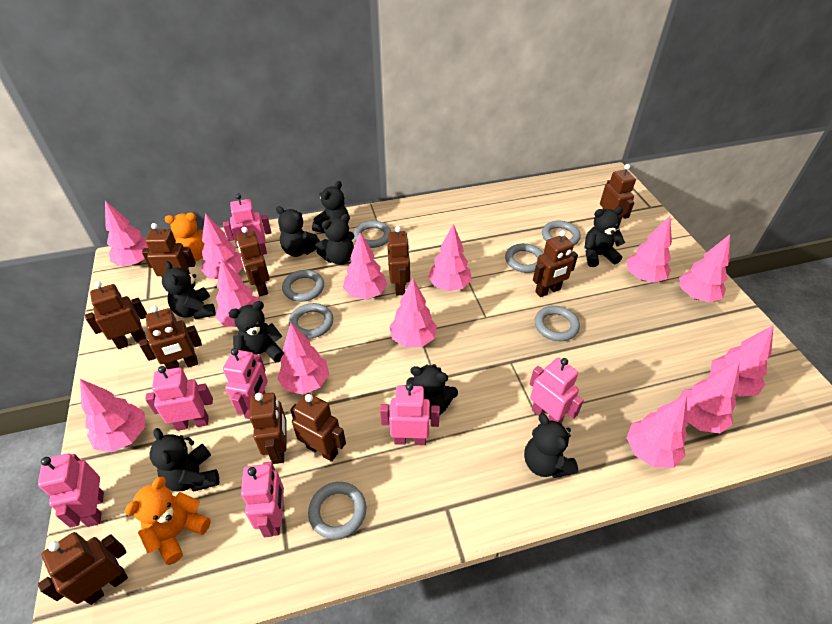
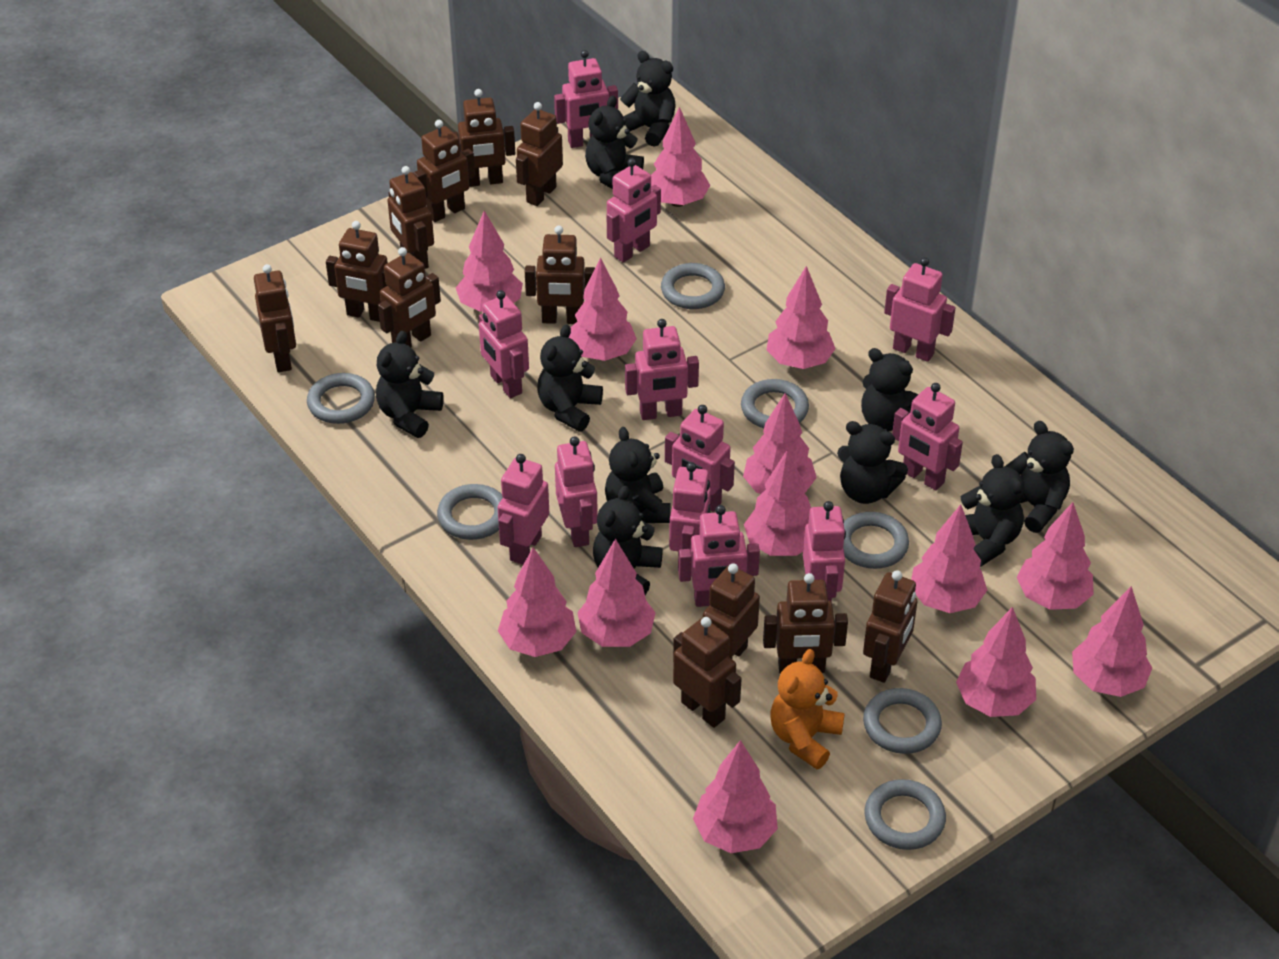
black teddy bear: 9 -> 10
brown robot: 10 -> 12
orange teddy bear: 2 -> 1
pink robot: 7 -> 12

